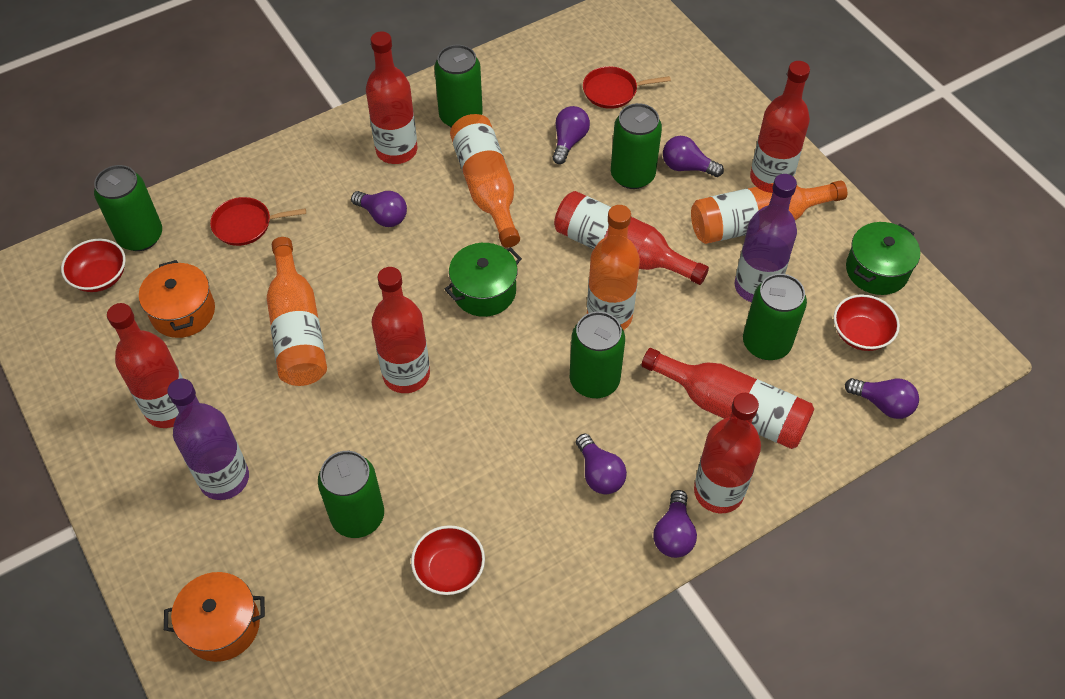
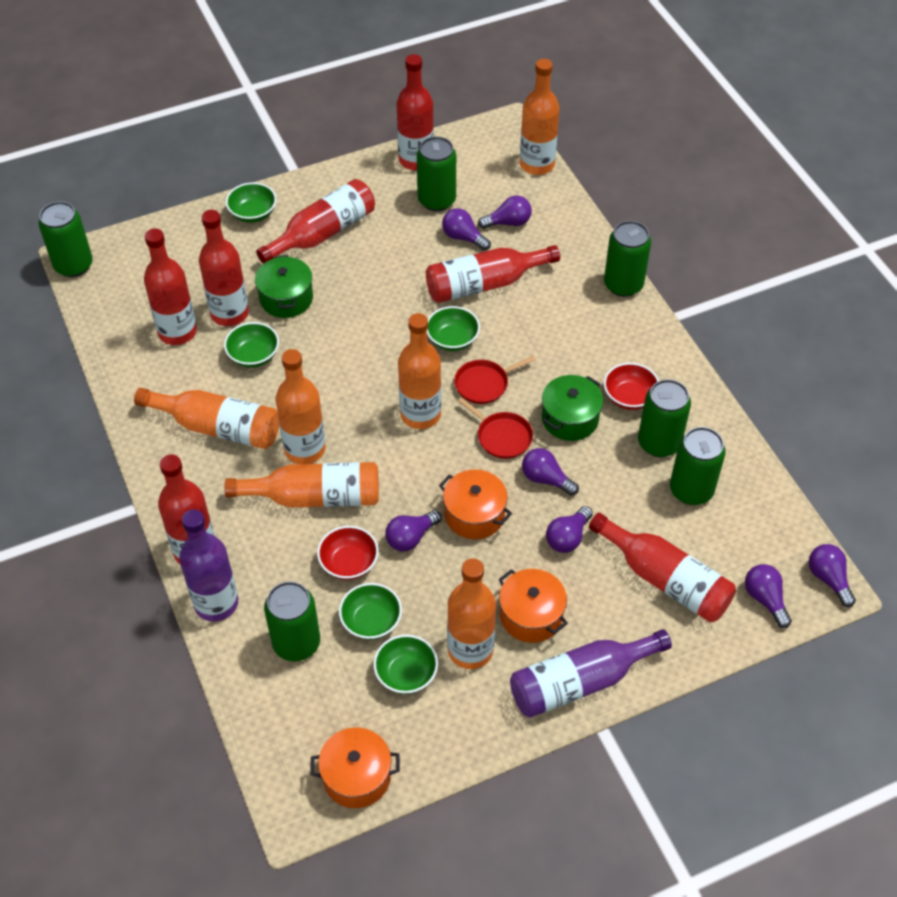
green bowl: 0 -> 5
orange bottle: 4 -> 6
orange pot: 2 -> 3
purple light bulb: 6 -> 7
red bowl: 3 -> 2

